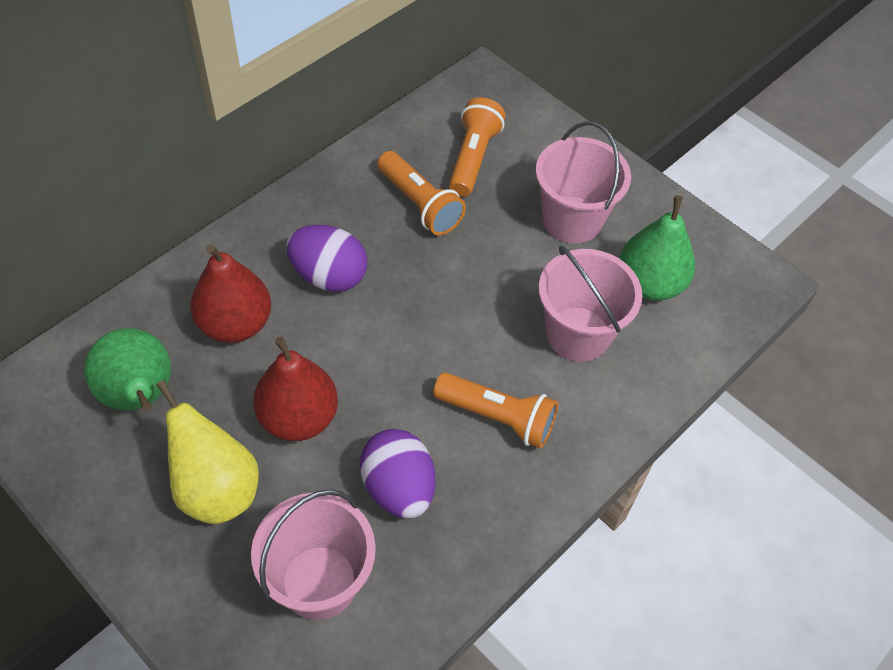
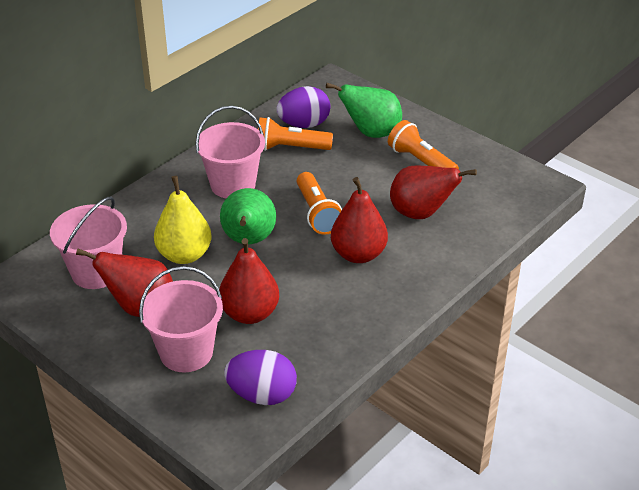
red pear: 2 -> 4

